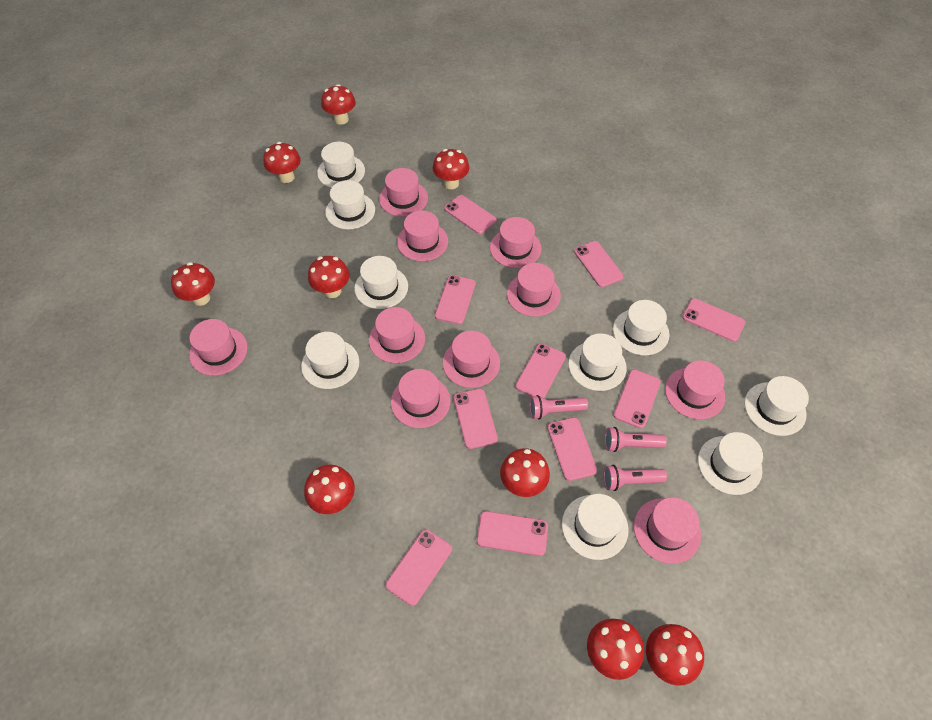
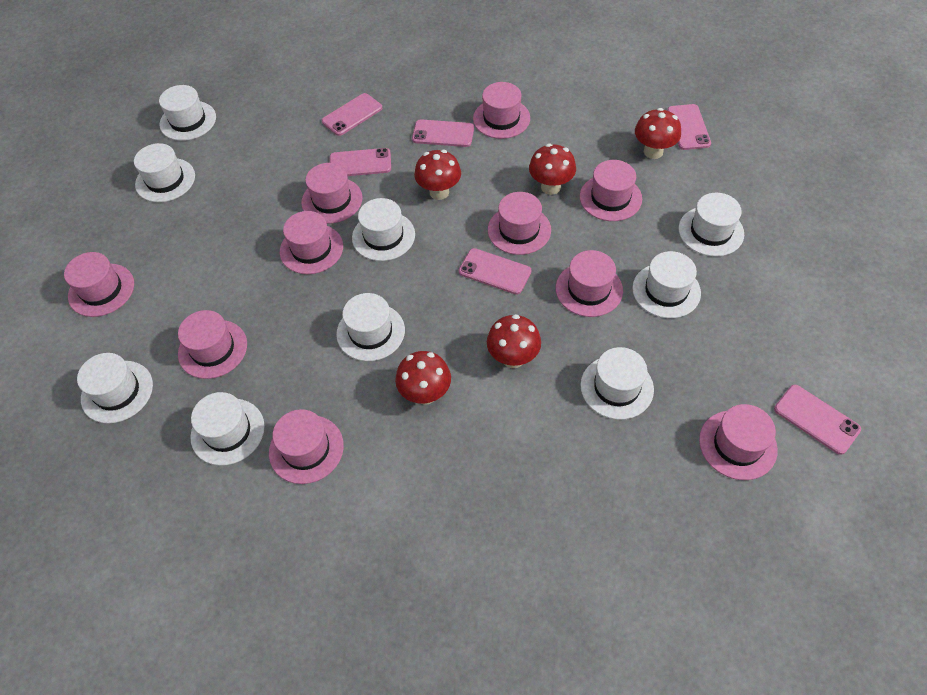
pink flashlight: 3 -> 0
pink phone: 10 -> 6
red mushroom: 9 -> 5

